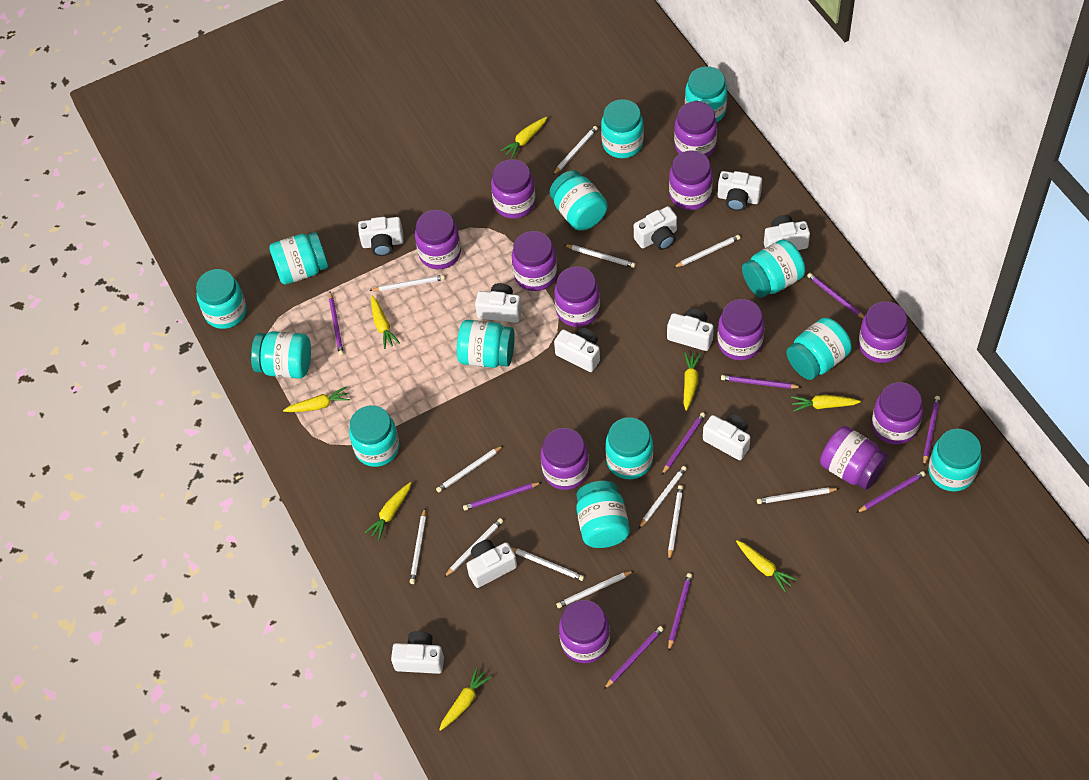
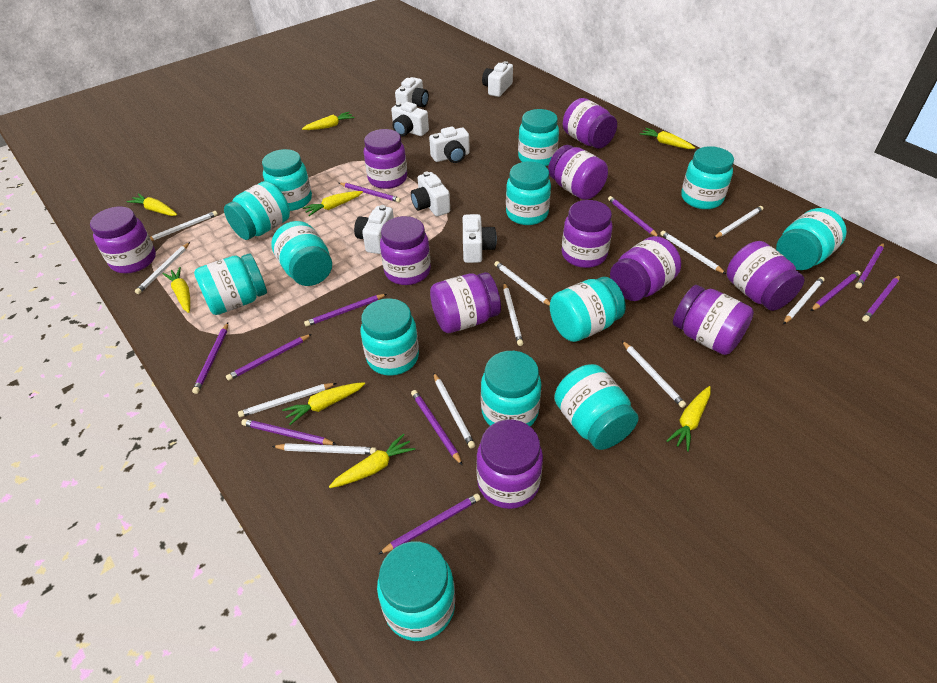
purple jar: 12 -> 11
purple pencil: 9 -> 11
white camera: 10 -> 7
white pencil: 12 -> 11

